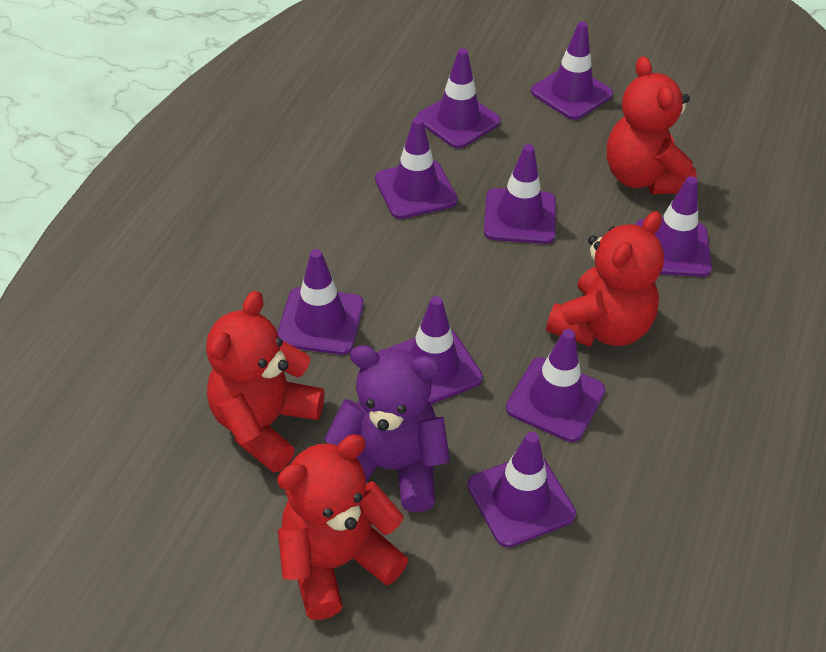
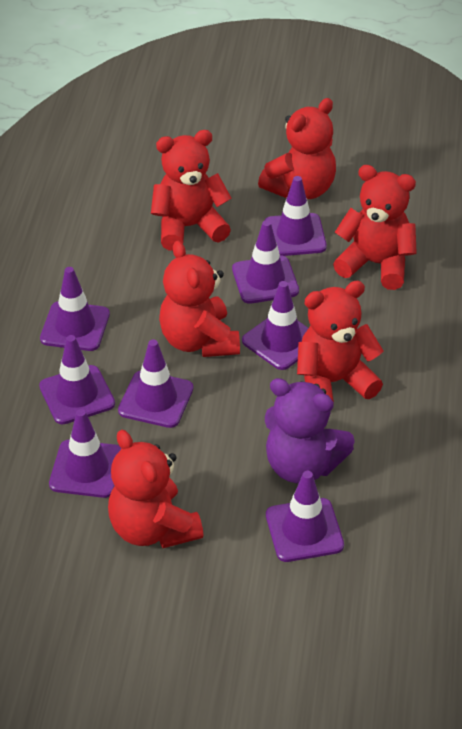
purple traffic cone: 9 -> 8
red teddy bear: 4 -> 6

